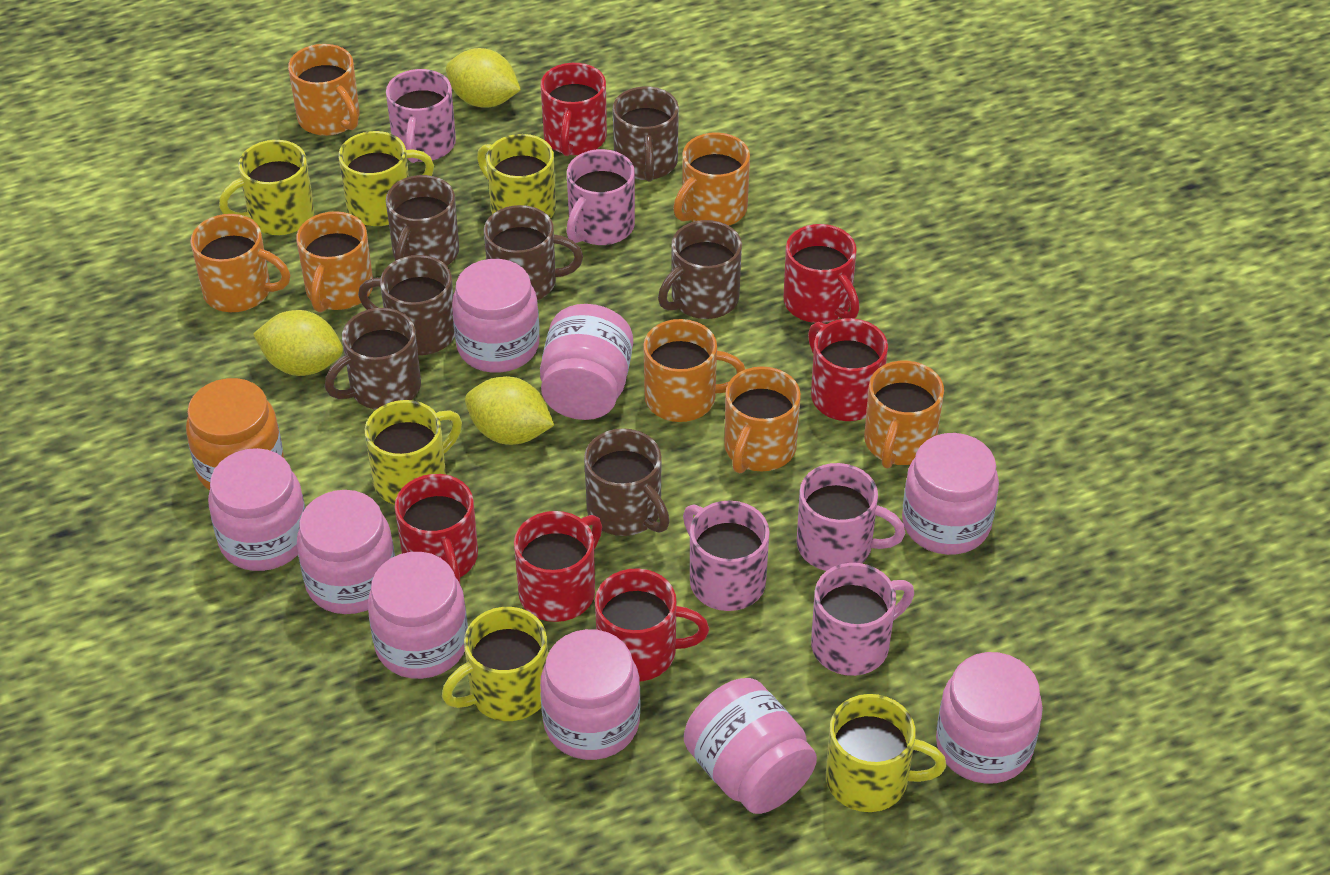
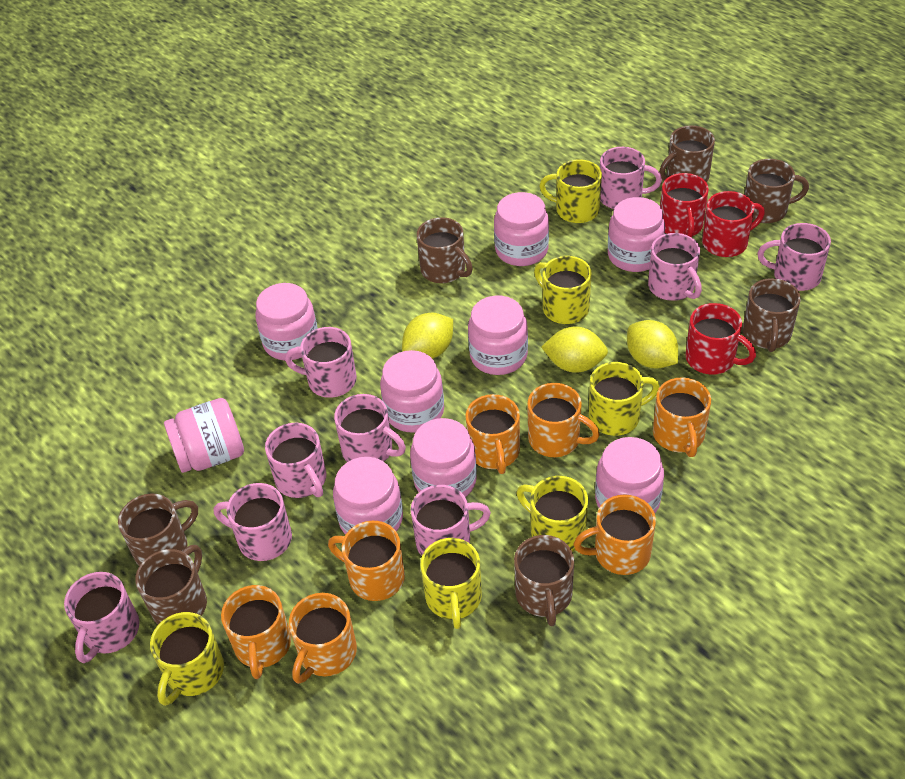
orange jar: 1 -> 0
pink mug: 5 -> 9
red mug: 6 -> 3

